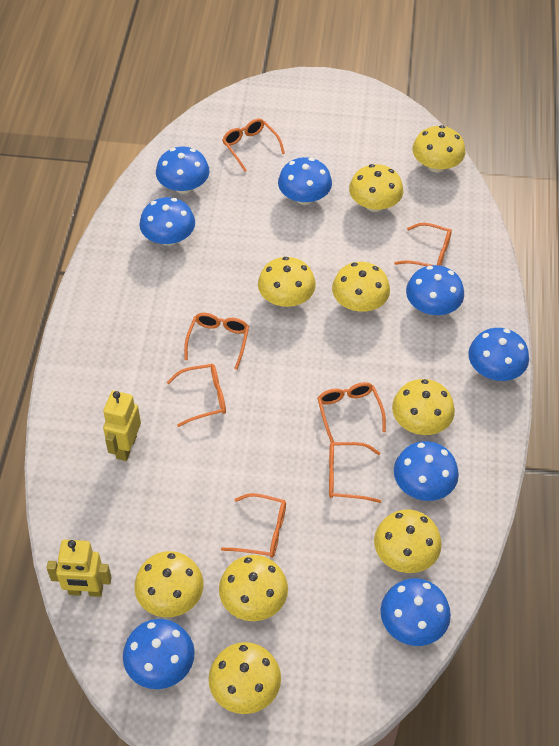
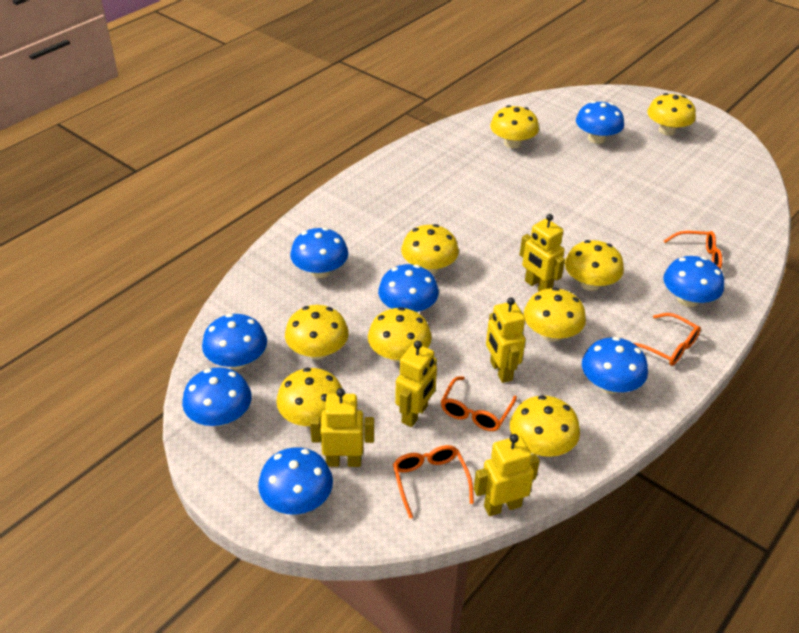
orange glasses: 7 -> 4
yellow robot: 2 -> 5

